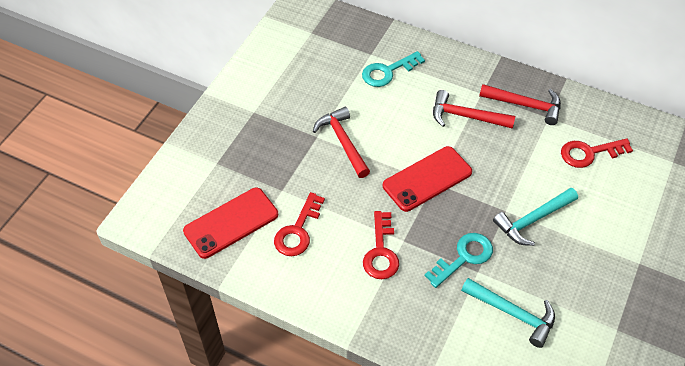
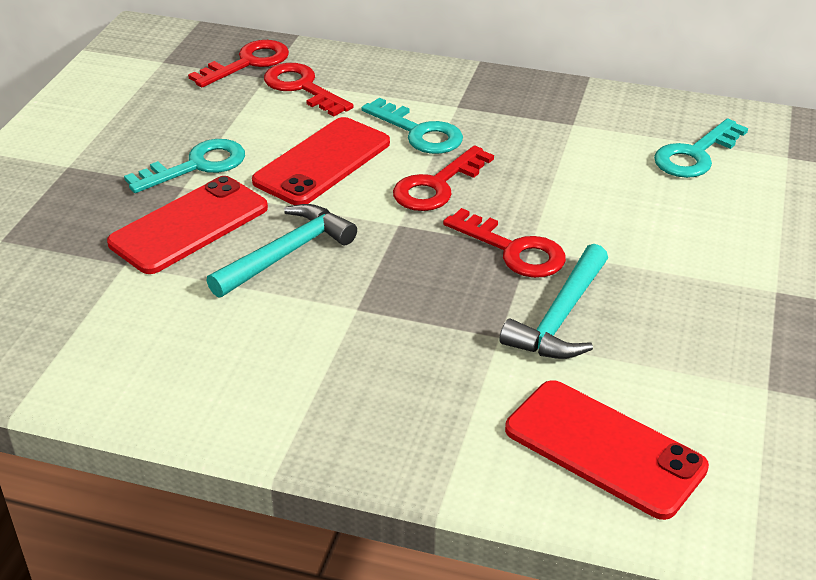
red hammer: 3 -> 0
red key: 3 -> 4
red phone: 2 -> 3
turquoise key: 2 -> 3

